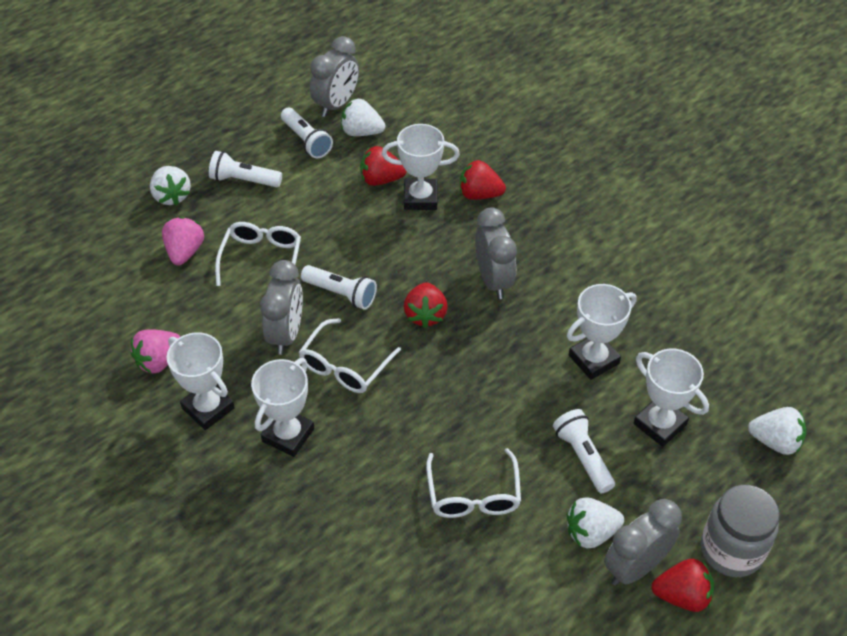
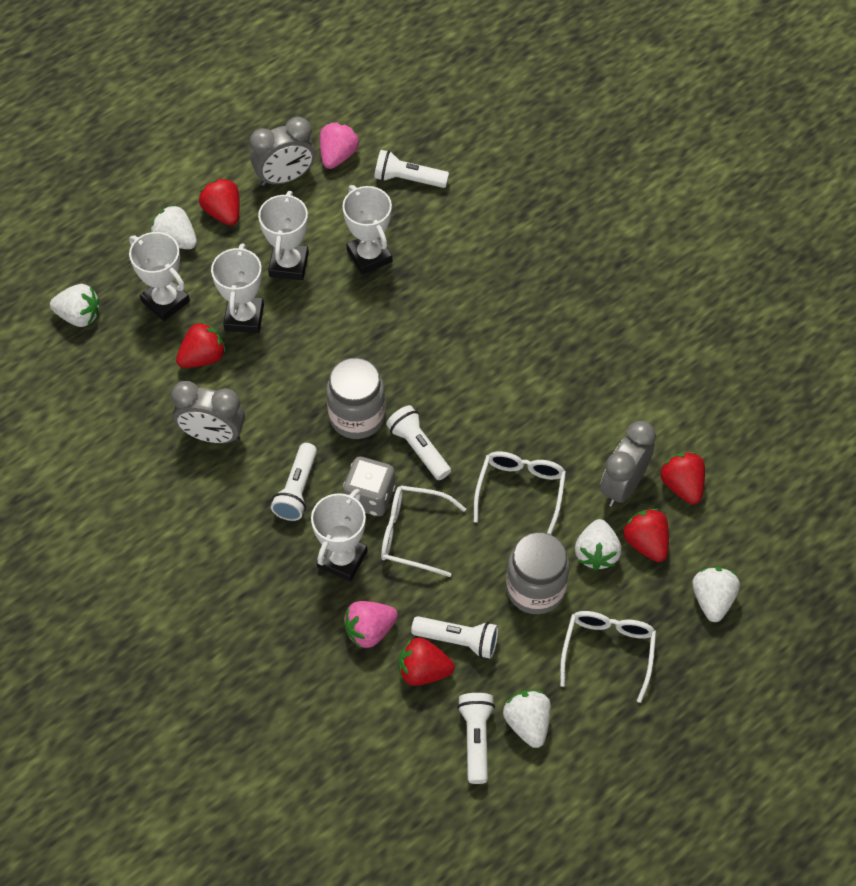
grey clock: 4 -> 3
grey dice: 0 -> 1
grey jar: 1 -> 2
red strawberry: 4 -> 5
white flashlight: 4 -> 5
white strawberry: 4 -> 5

